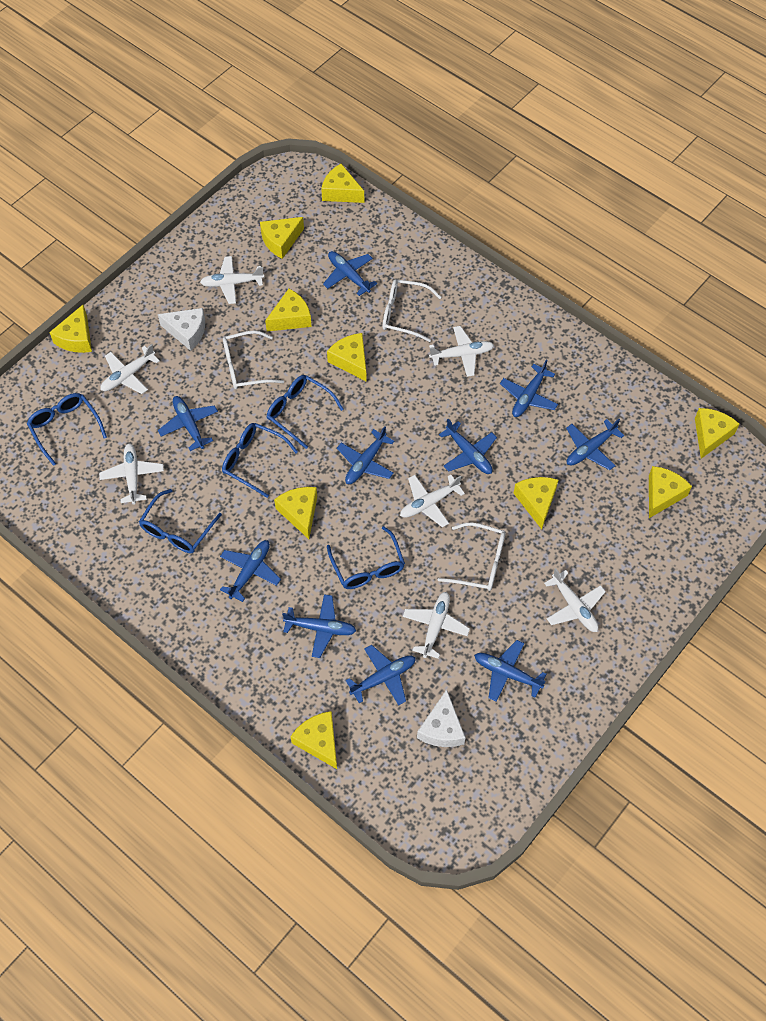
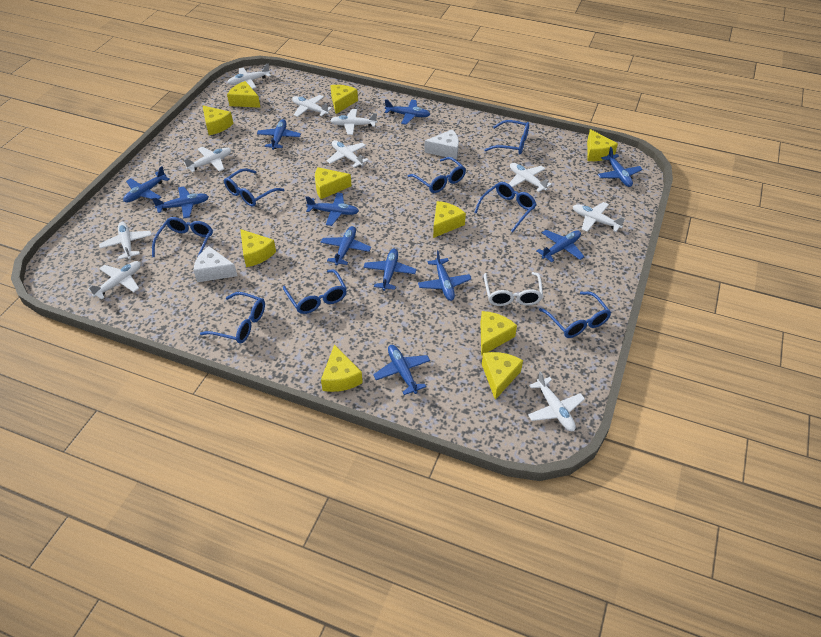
blue glasses: 5 -> 8
blue plane: 10 -> 11
white glasses: 3 -> 1
white plane: 7 -> 10

